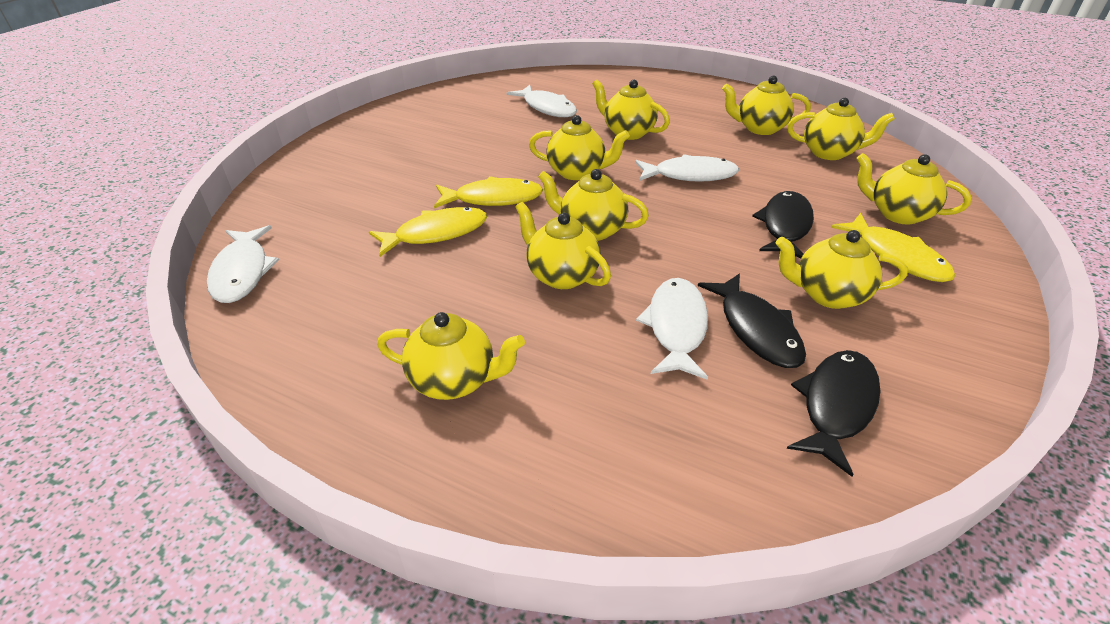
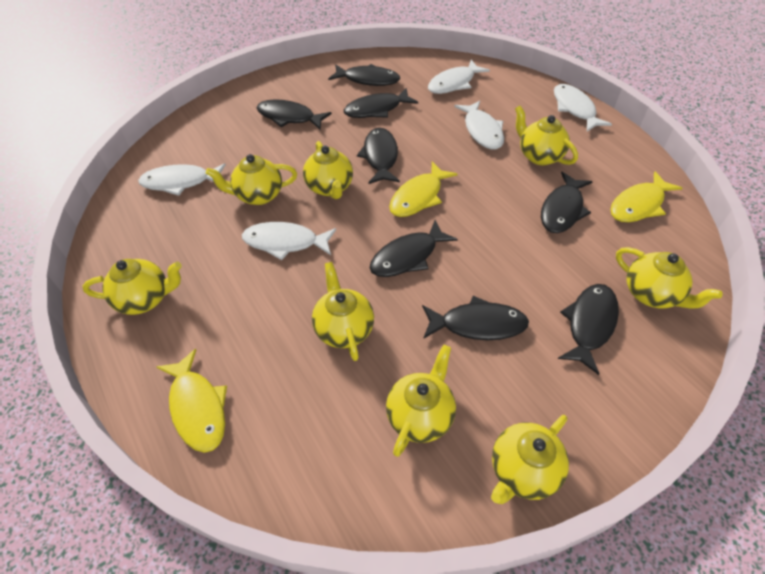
black fish: 3 -> 8
white fish: 4 -> 5
yellow teapot: 9 -> 8

